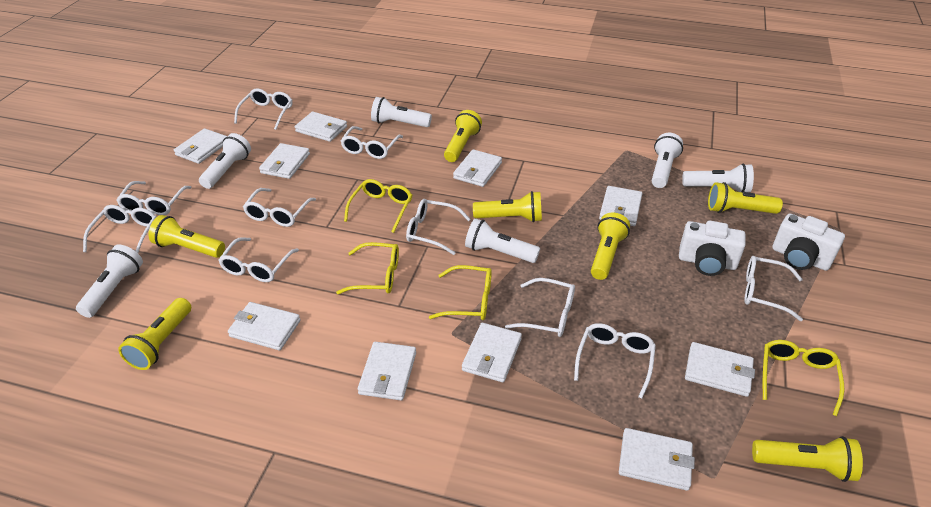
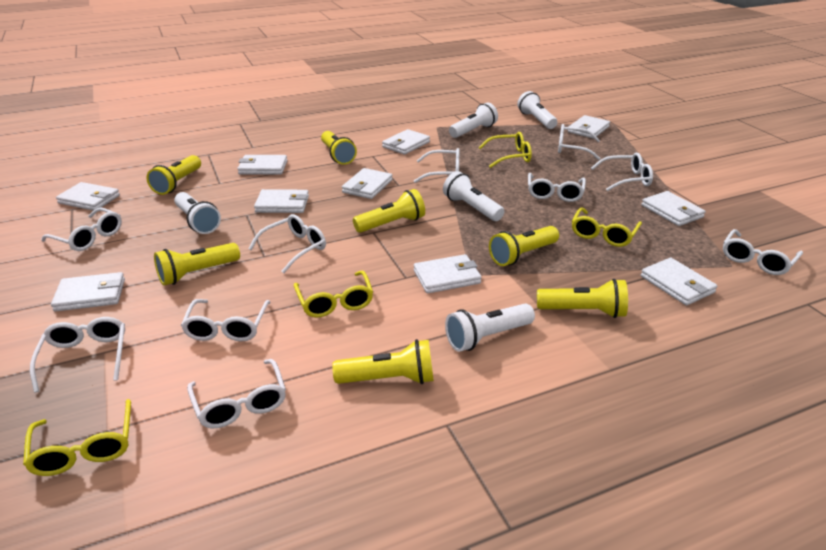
white camera: 2 -> 0
white flashlight: 6 -> 5

